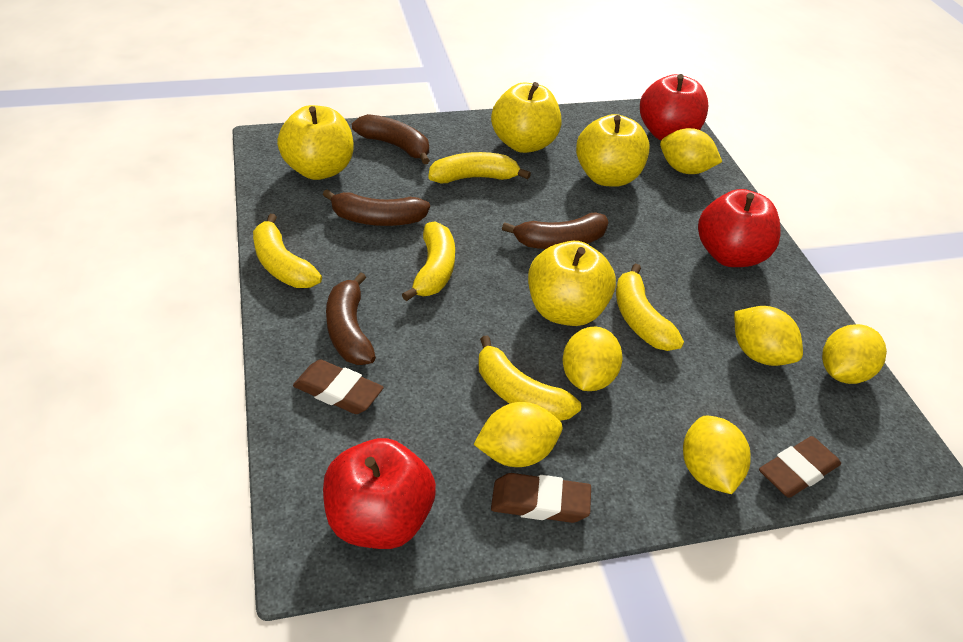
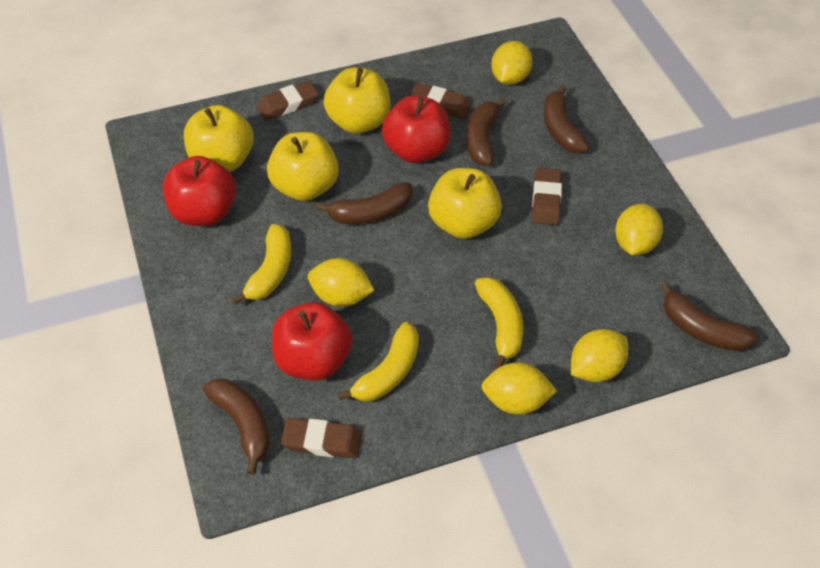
brown banana: 4 -> 5
brown eraser: 3 -> 4
yellow banana: 5 -> 3
yellow lemon: 6 -> 5

